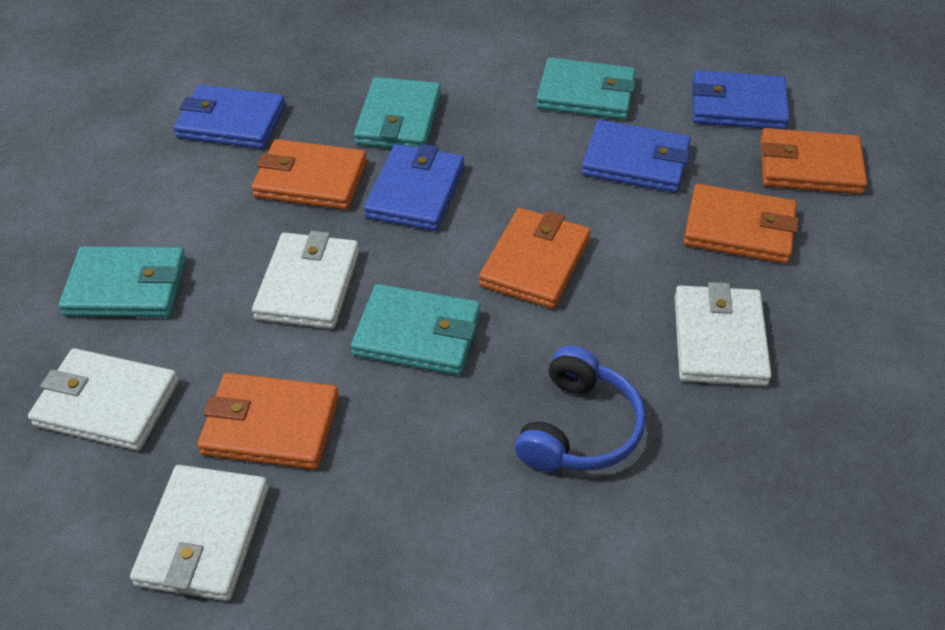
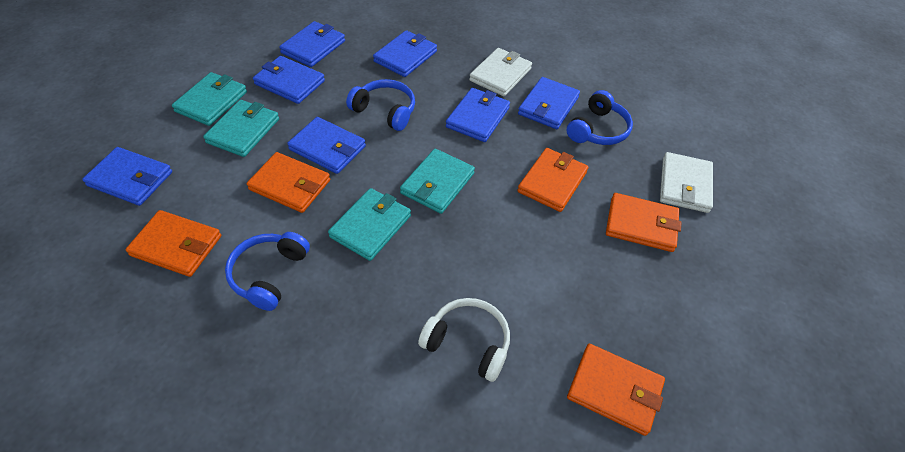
blue headphones: 1 -> 3
blue wallet: 4 -> 7
white headphones: 0 -> 1
white wallet: 4 -> 2

